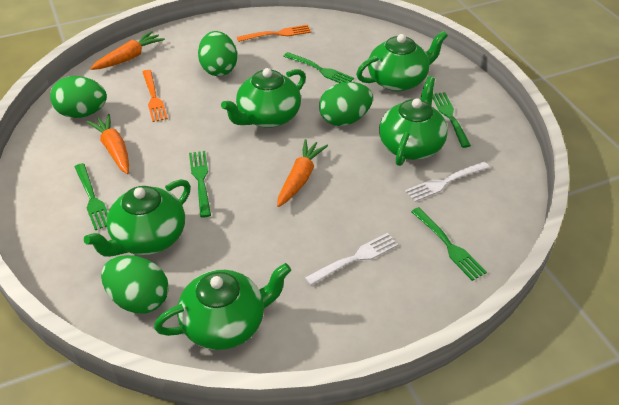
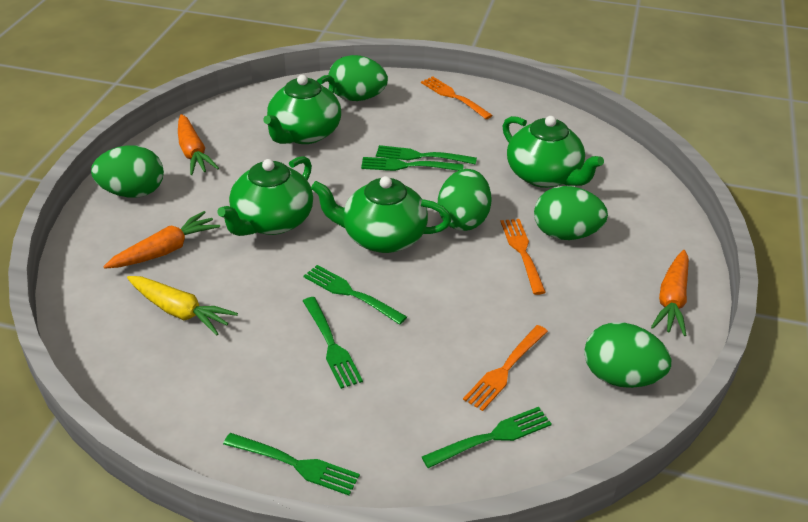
green egg: 4 -> 5
green fork: 5 -> 6
green teapot: 5 -> 4
orange fork: 2 -> 3
white fork: 2 -> 0
yellow carrot: 0 -> 1

